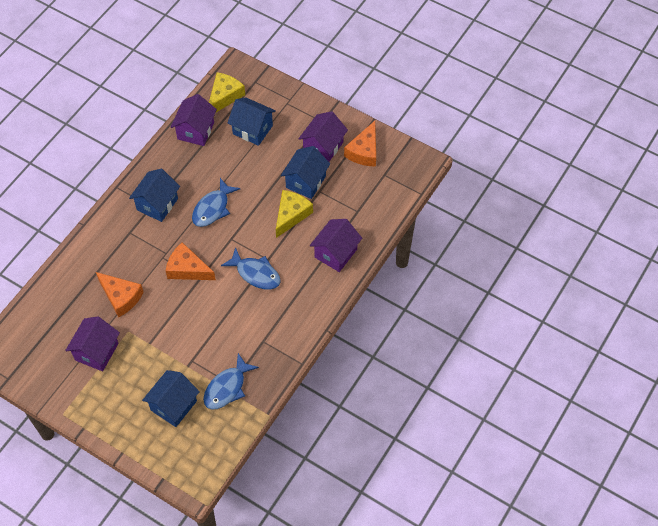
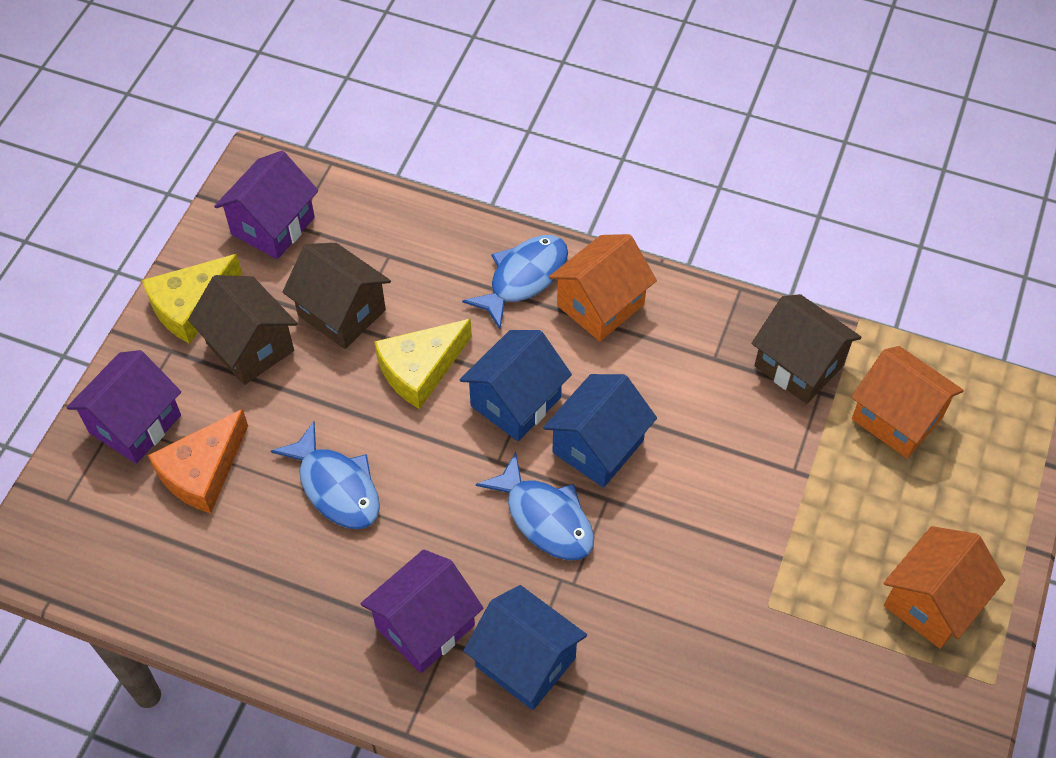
blue house: 4 -> 3
brown house: 0 -> 3
orange cheese: 3 -> 1
orange house: 0 -> 3
purple house: 4 -> 3

